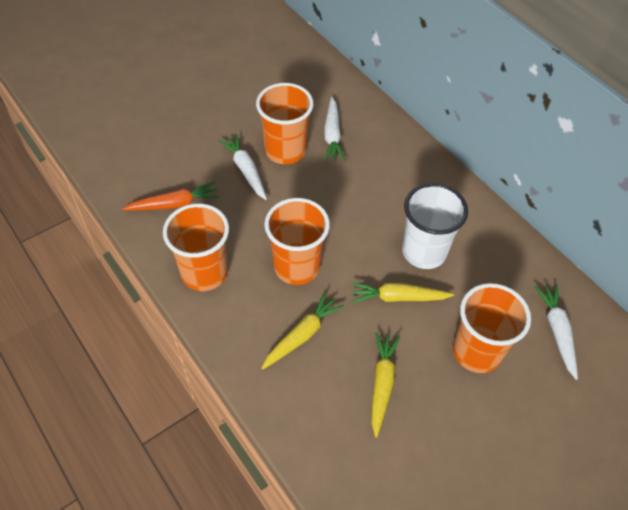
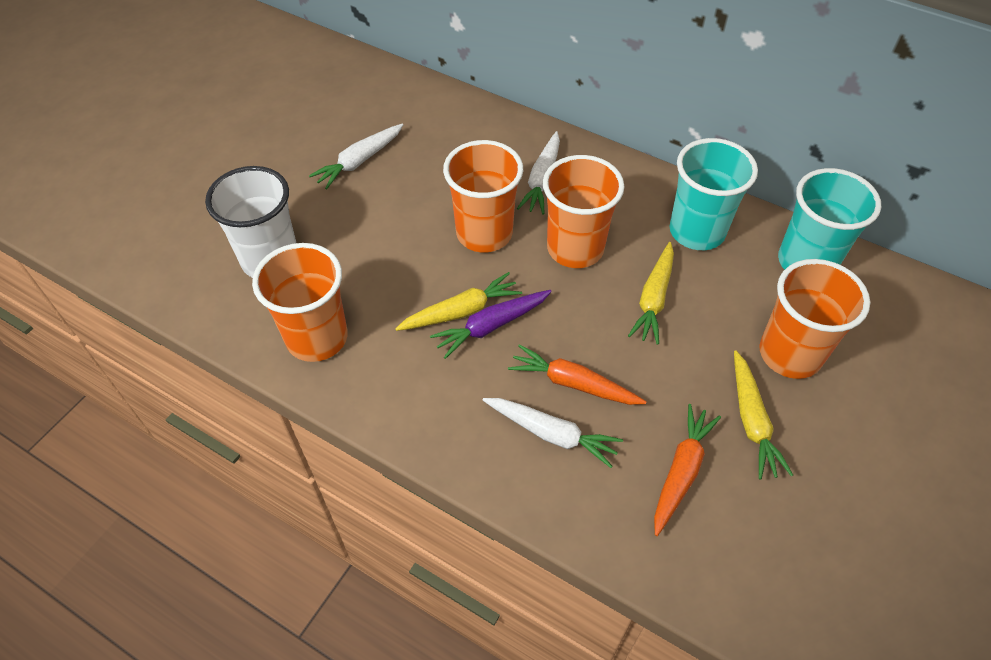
orange carrot: 1 -> 2
purple carrot: 0 -> 1
turquoise cup: 0 -> 2

